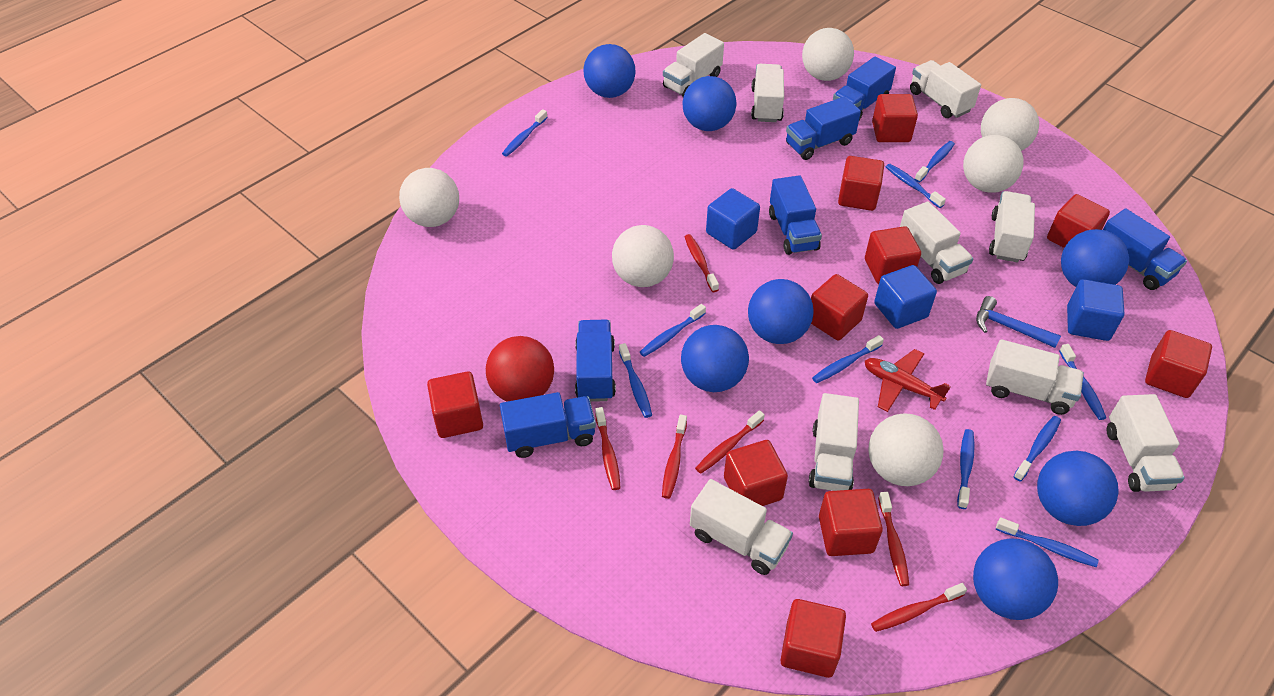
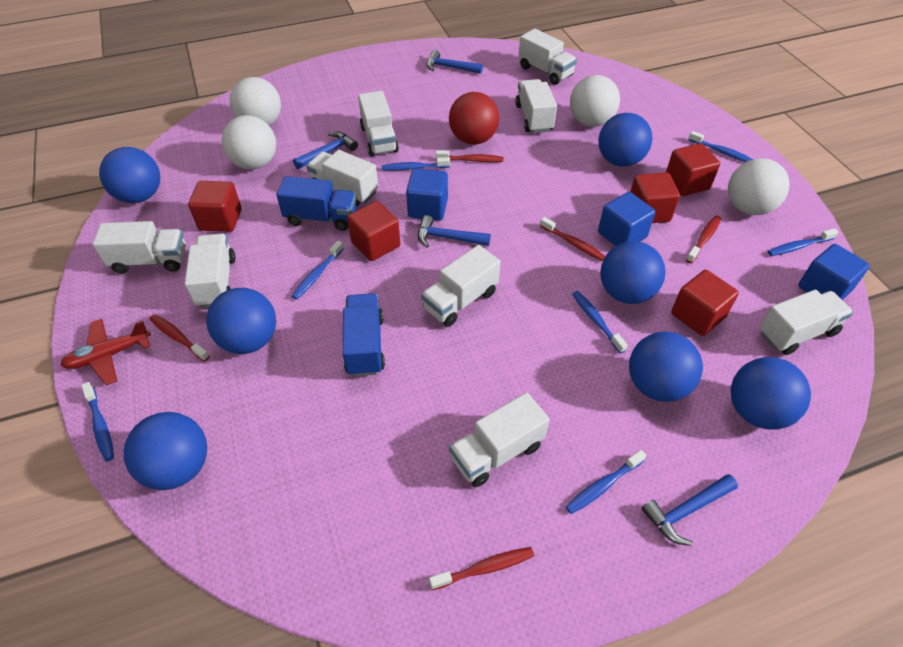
blue hammer: 1 -> 4
blue toothbrush: 10 -> 7
blue truck: 6 -> 2
red cube: 10 -> 5
red toothbrush: 6 -> 5
white ball: 6 -> 4

